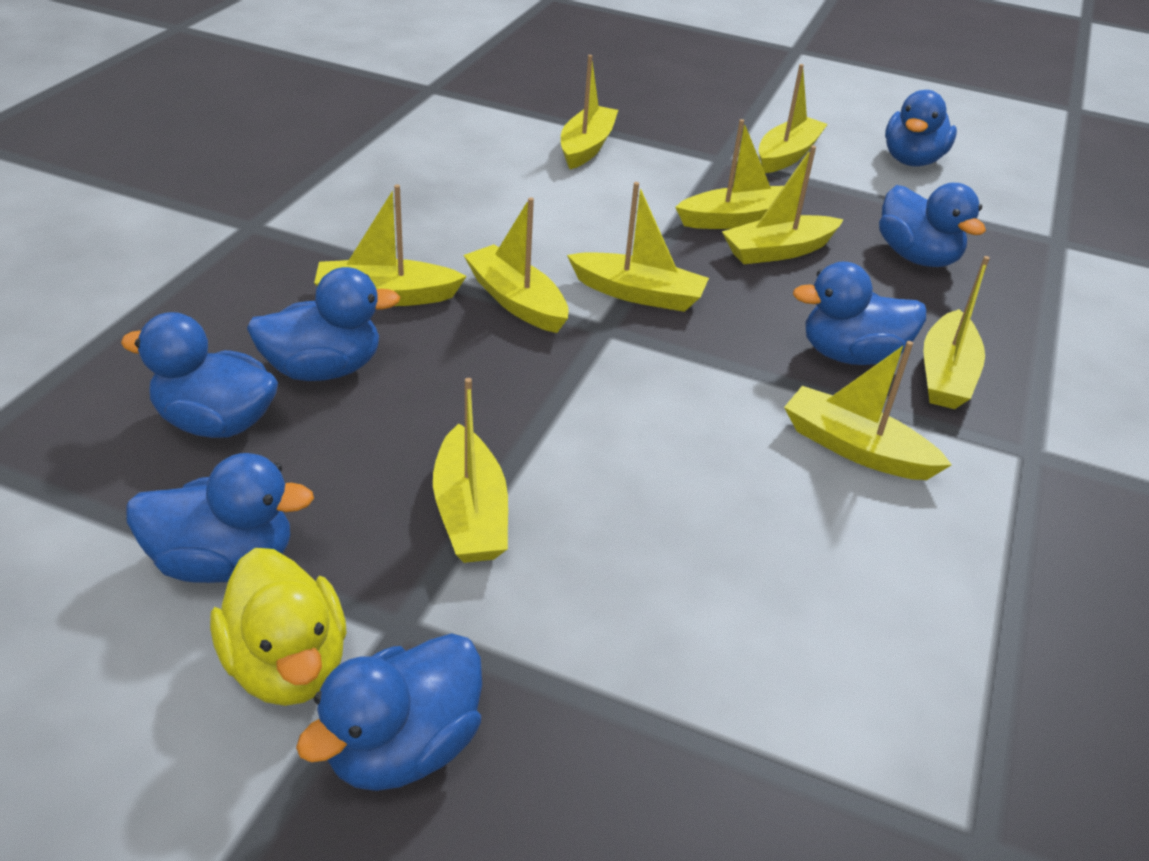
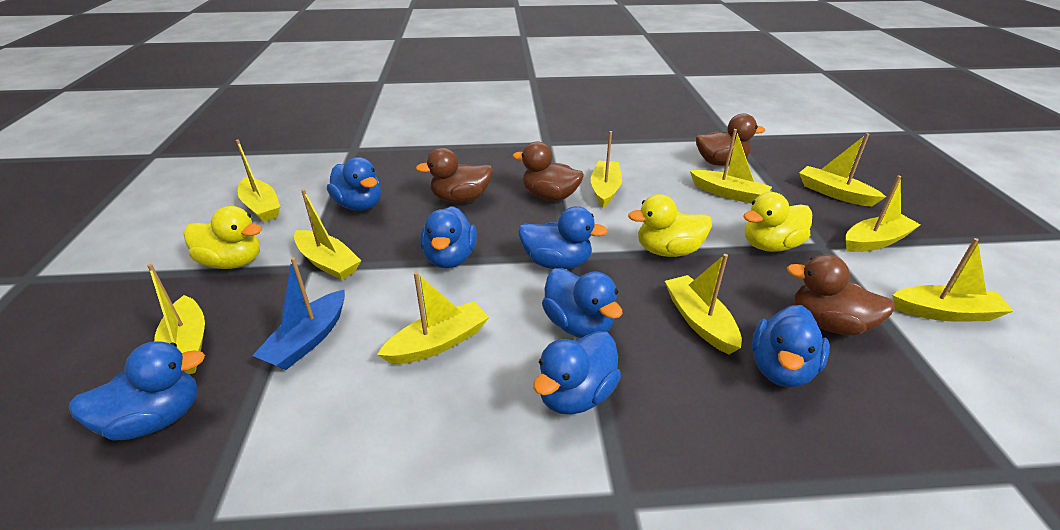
blue boat: 0 -> 1
brown duck: 0 -> 4
yellow duck: 1 -> 3

